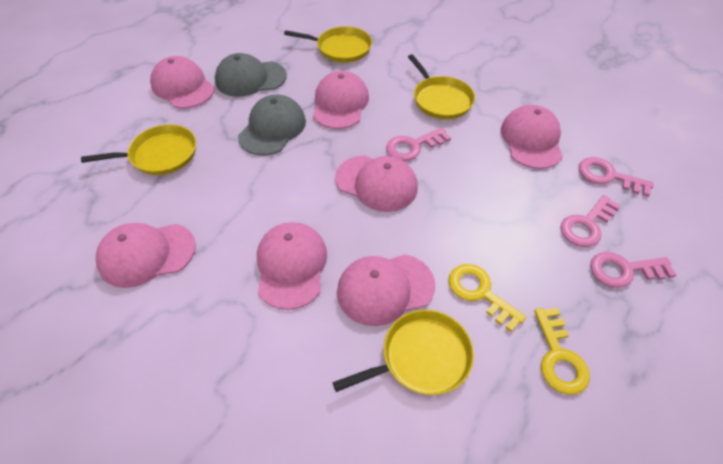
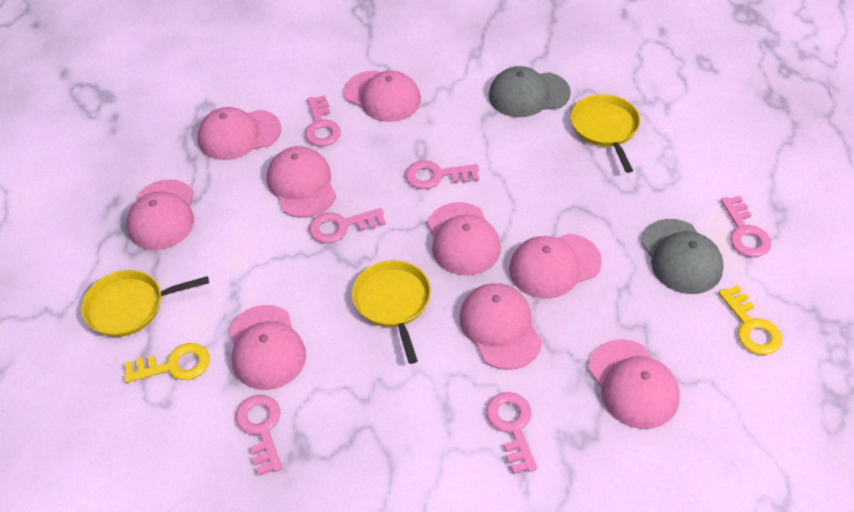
pink cap: 7 -> 9
pink key: 4 -> 6
yellow pan: 4 -> 3

